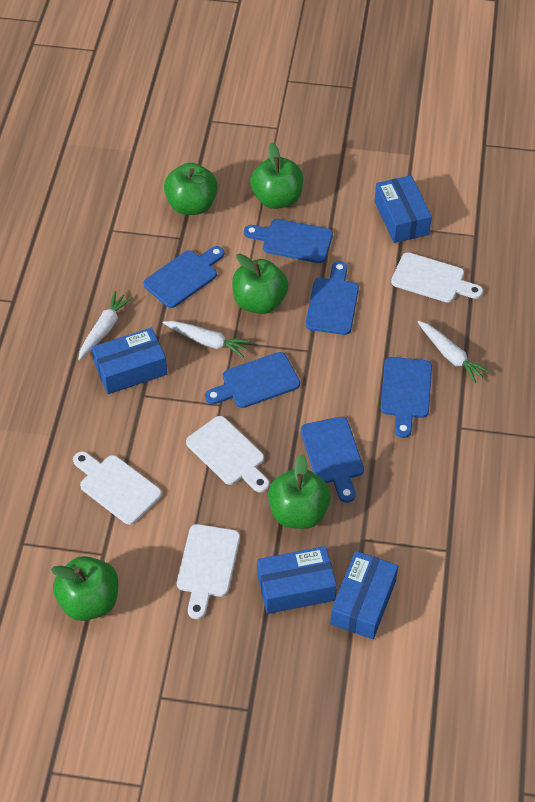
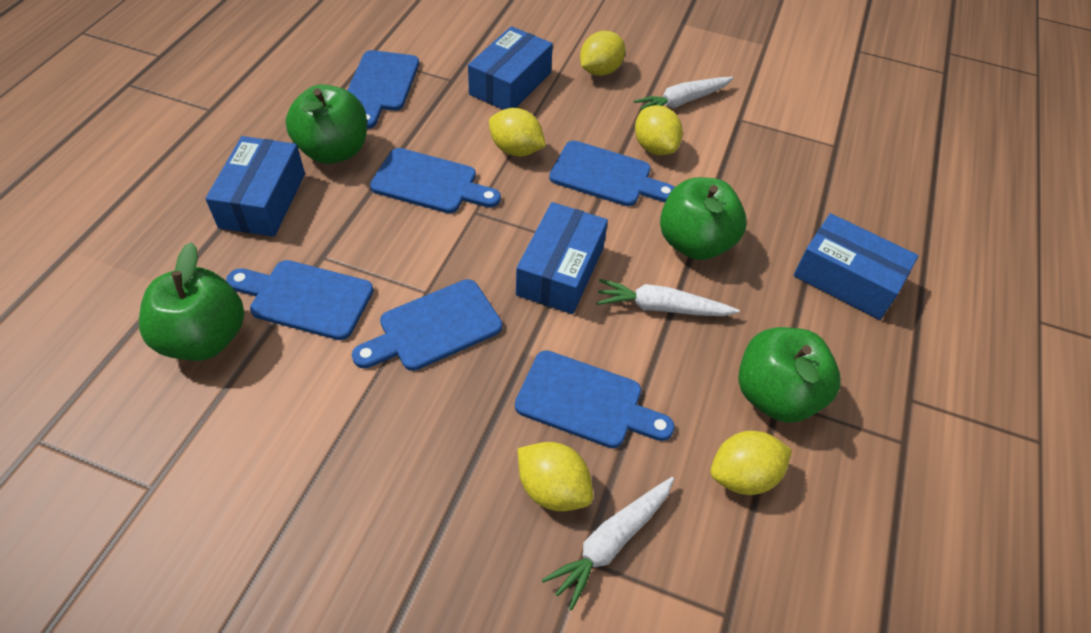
green apple: 5 -> 4
white cutting board: 4 -> 0
yellow lemon: 0 -> 5

